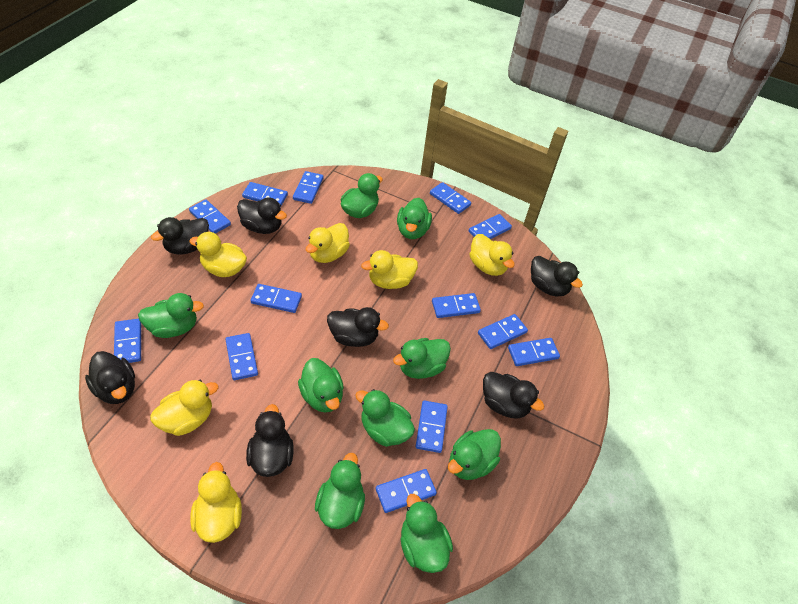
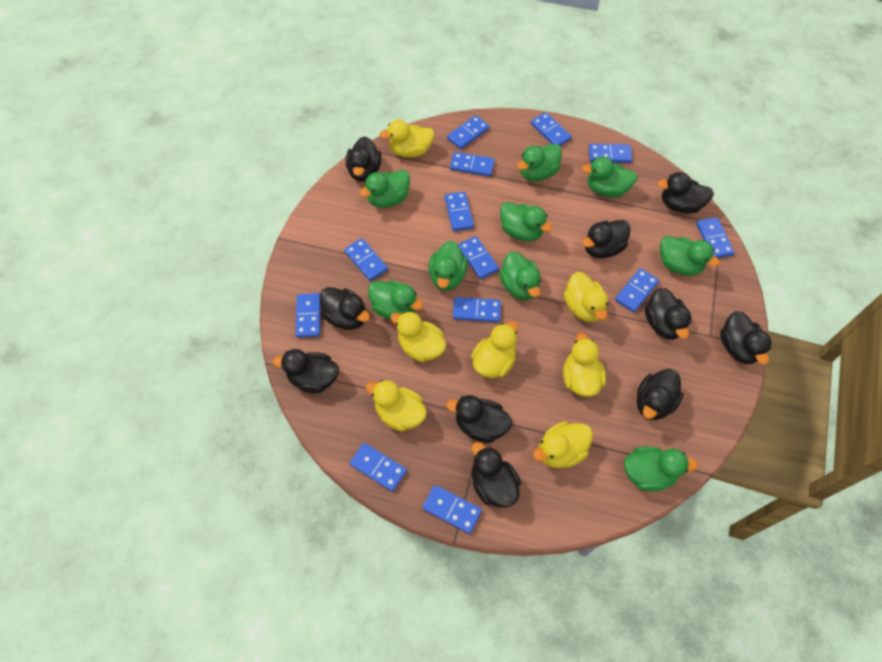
black duck: 7 -> 10
yellow duck: 6 -> 7

